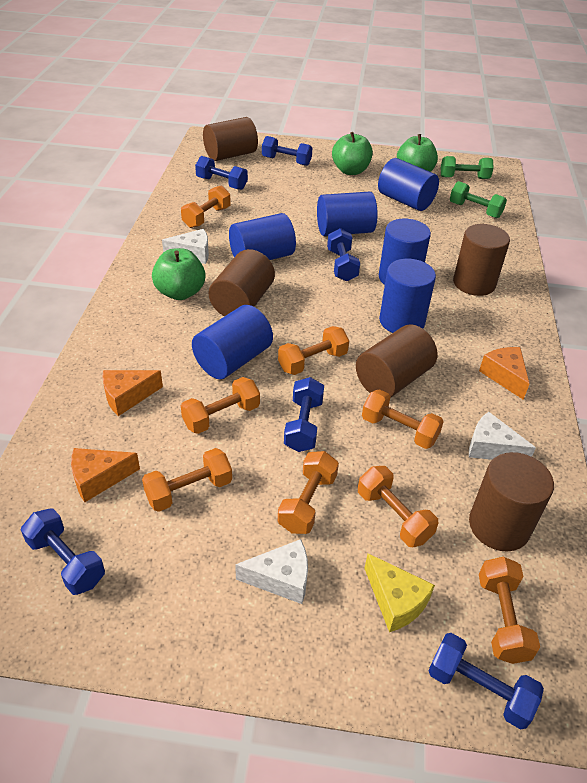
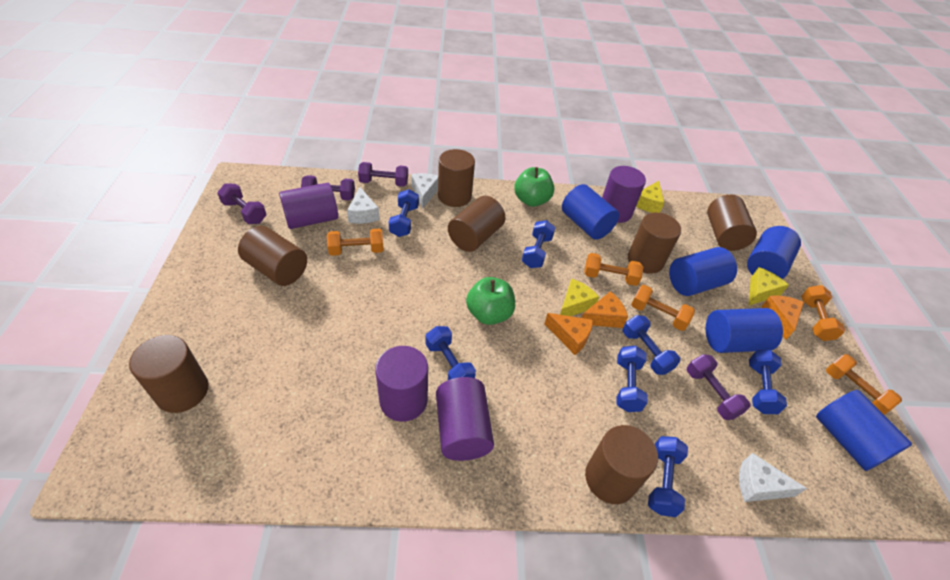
blue cylinder: 6 -> 5
blue dumbbell: 6 -> 7
brown cylinder: 5 -> 7
green apple: 3 -> 2
green dumbbell: 2 -> 0
orange dumbbell: 8 -> 5
purple cylinder: 0 -> 4
purple dumbbell: 0 -> 4
yellow cheese: 1 -> 3

